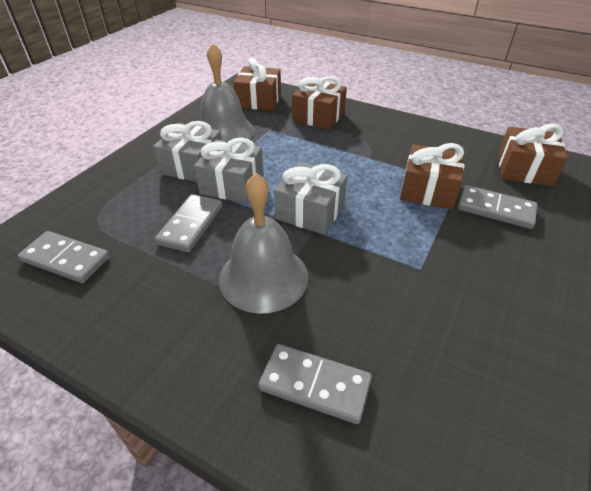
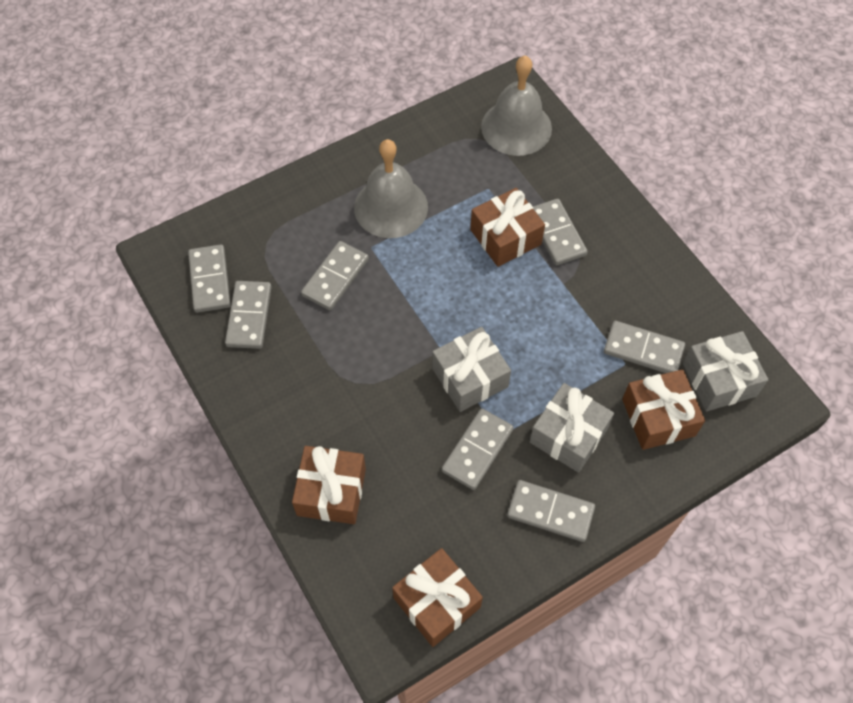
grey domino: 4 -> 7

